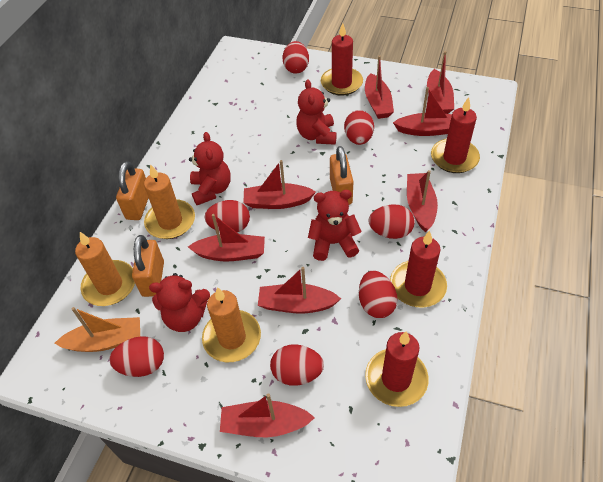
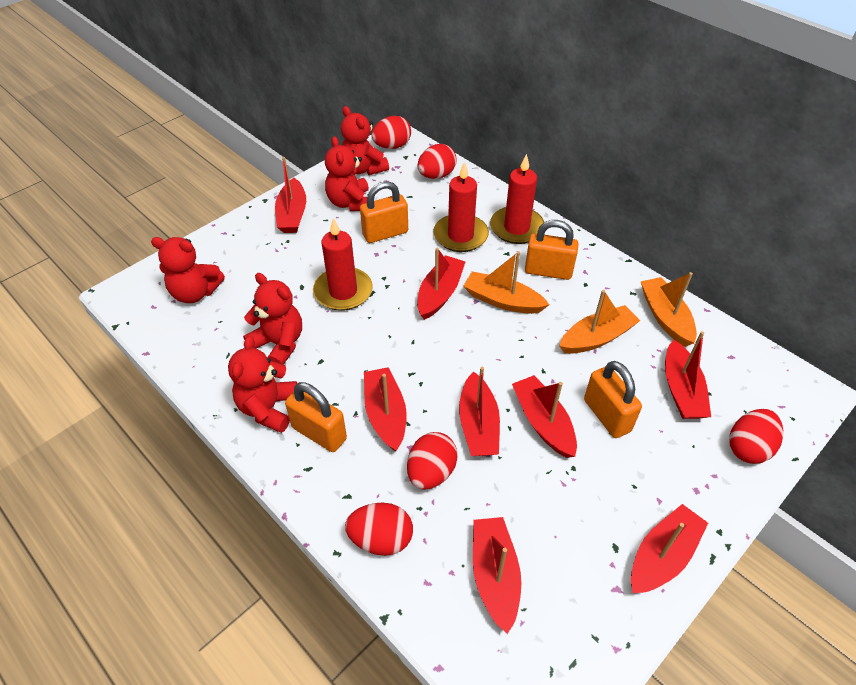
orange boat: 1 -> 3
orange candle: 3 -> 0
orange padlock: 3 -> 4
red candle: 4 -> 3
red egg: 7 -> 5
red teddy bear: 4 -> 5

